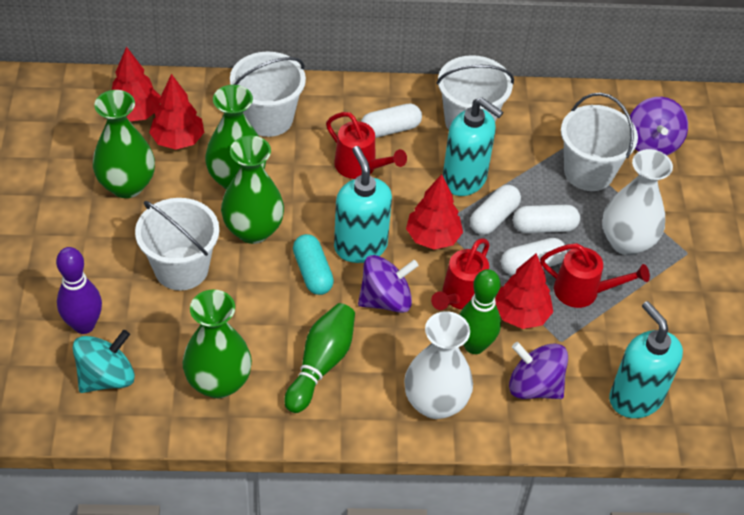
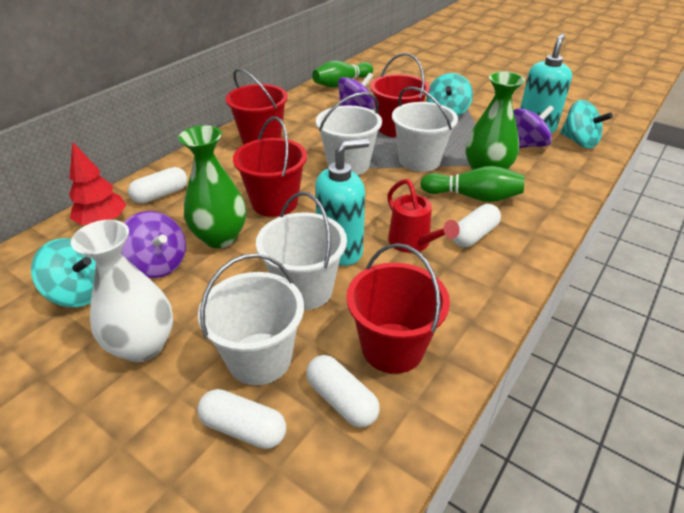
green vase: 4 -> 2
purple bowling pin: 1 -> 0
red bucket: 0 -> 4
red tree: 4 -> 1
red watering can: 3 -> 1
turquoise capsule: 1 -> 0
turquoise soap dispenser: 3 -> 2
turquoise spinning top: 1 -> 3
white vase: 2 -> 1

